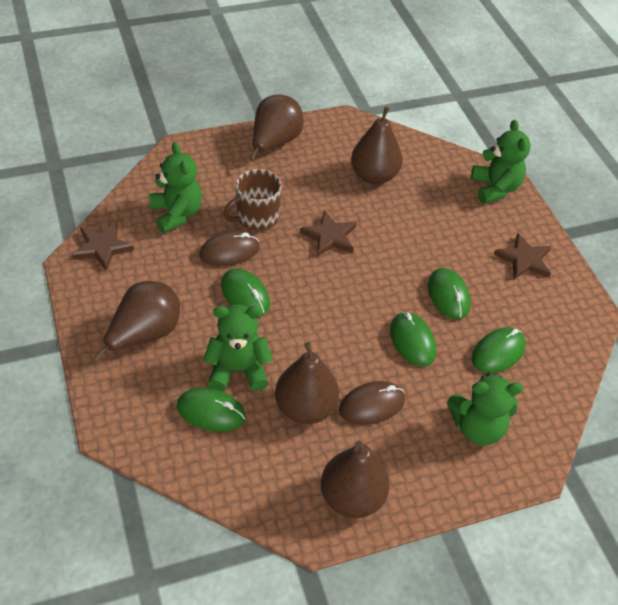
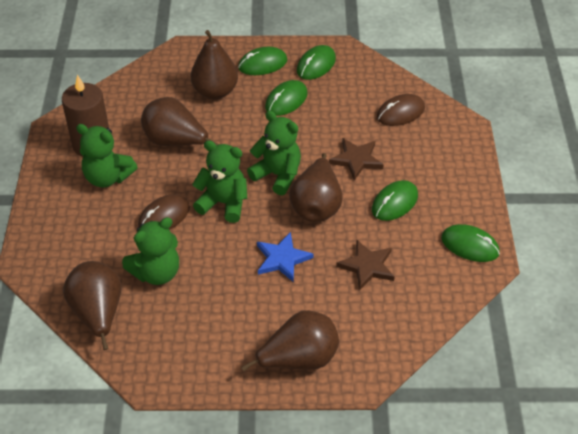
blue star: 0 -> 1
brown candle: 0 -> 1
brown mug: 1 -> 0
brown star: 3 -> 2

